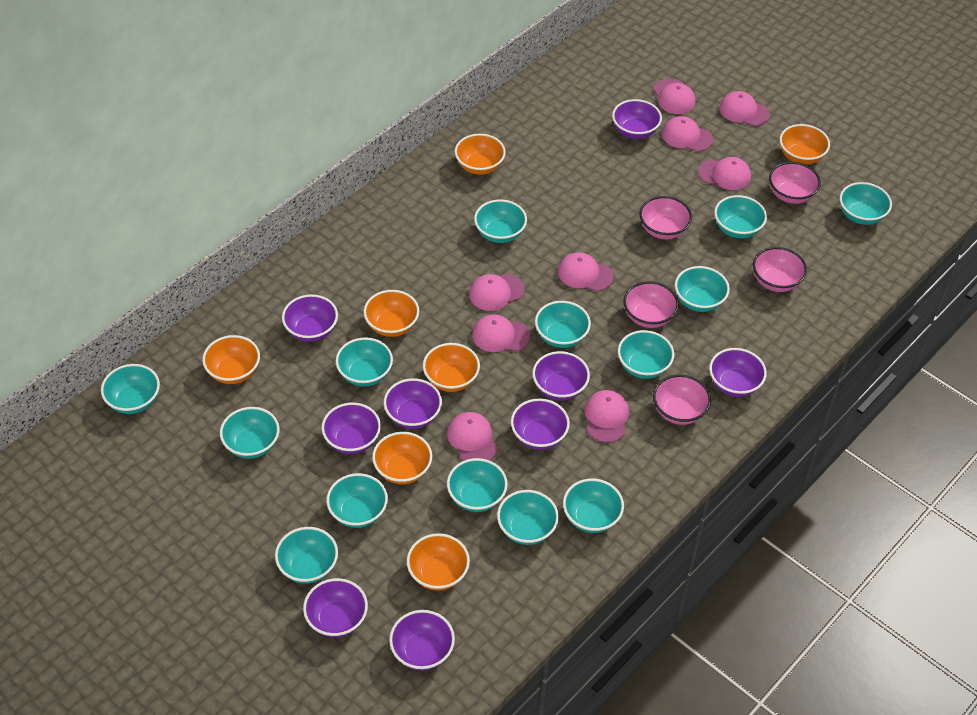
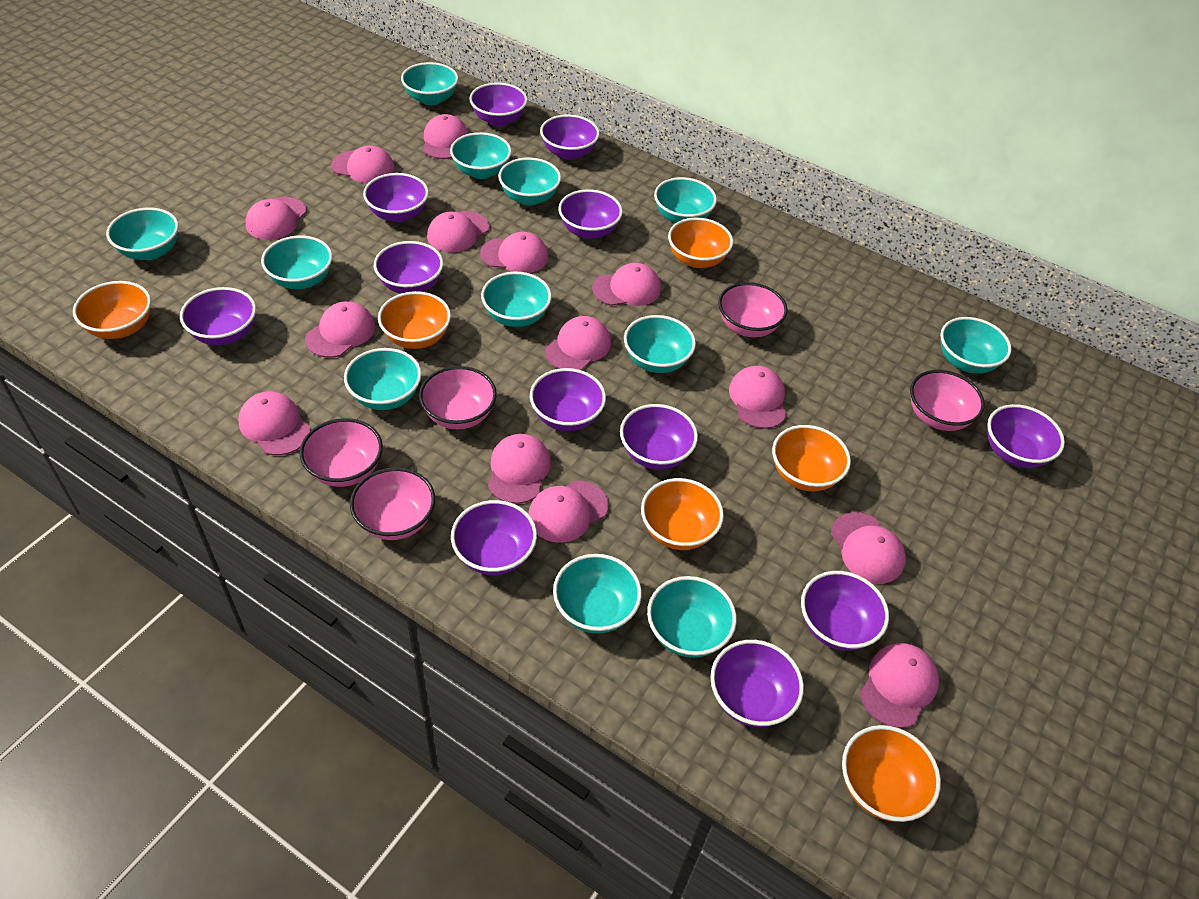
orange bowl: 7 -> 6
pink cap: 9 -> 14
purple bowl: 9 -> 12
turquoise bowl: 14 -> 12

